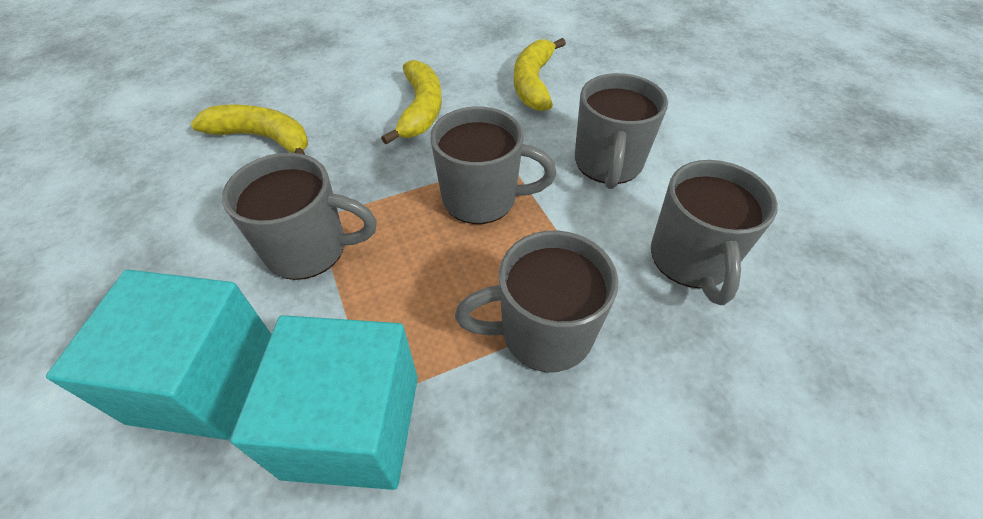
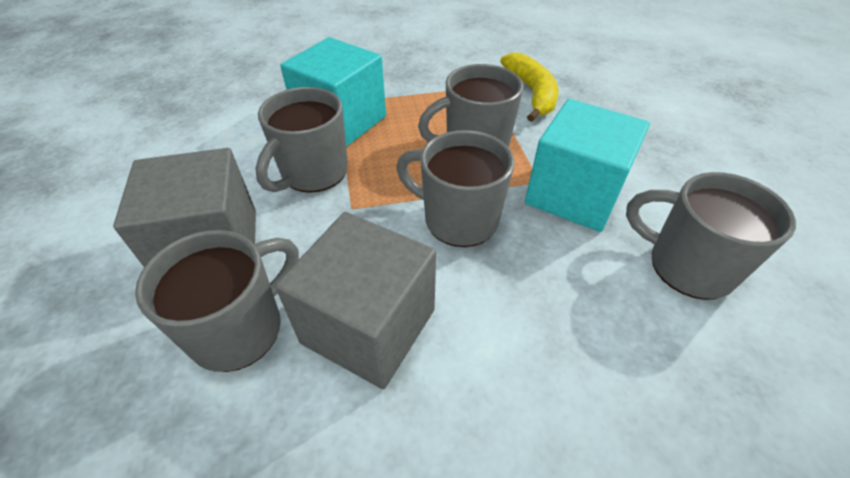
grey cube: 0 -> 2
yellow banana: 3 -> 1

